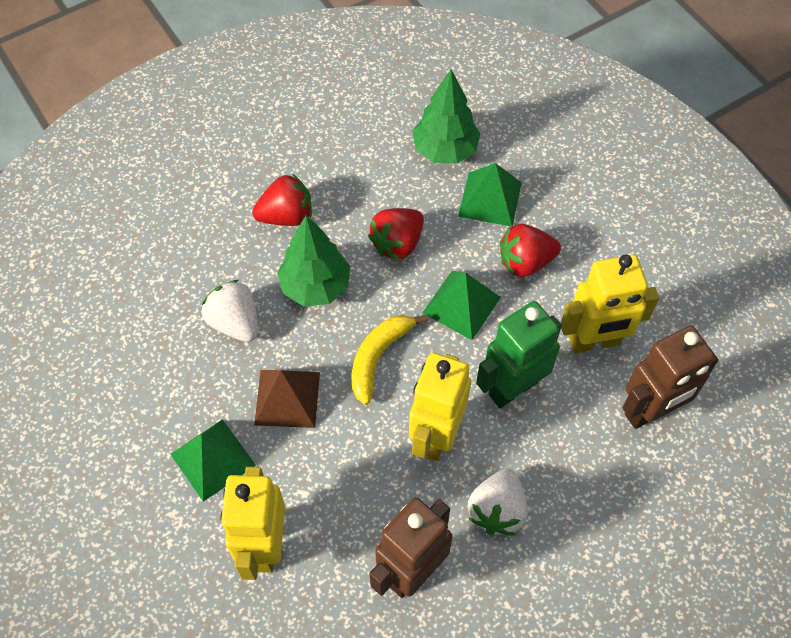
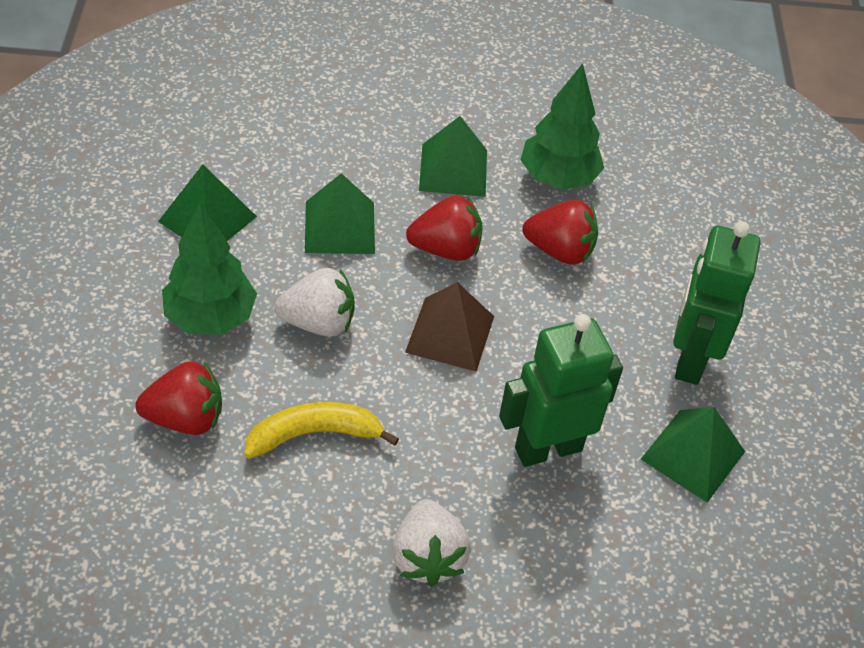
brown robot: 2 -> 0
green pyramid: 3 -> 4
green robot: 1 -> 2
yellow robot: 3 -> 0

